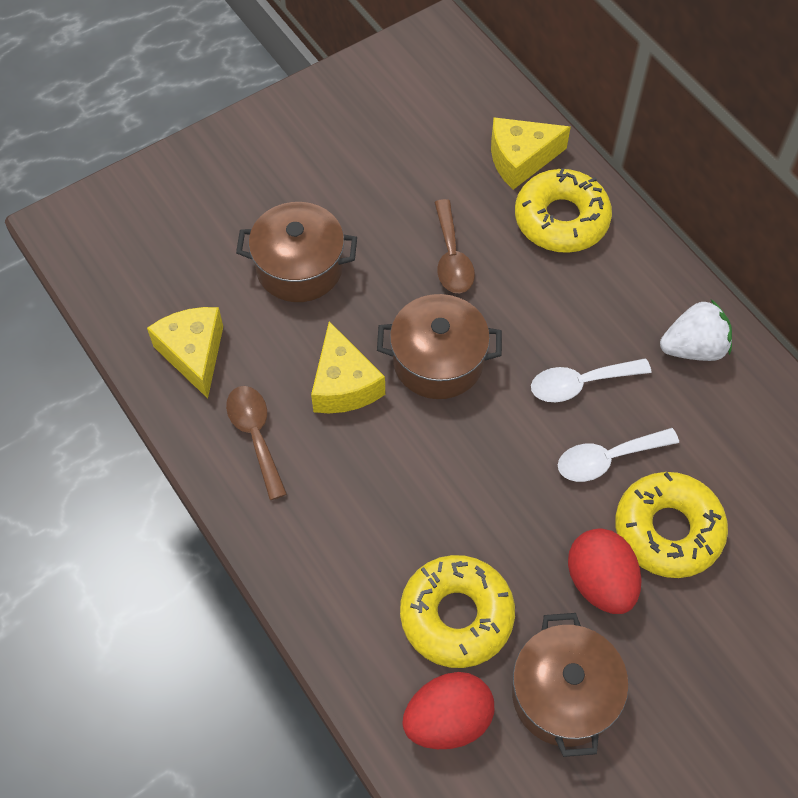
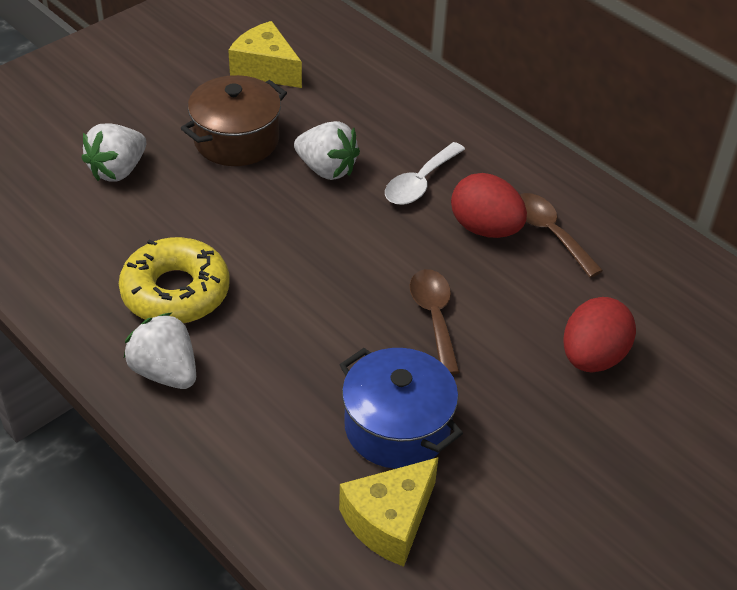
blue pot: 0 -> 1
brown pot: 3 -> 1
white spoon: 2 -> 1
white strawberry: 1 -> 3
yellow cheese: 3 -> 2
yellow donut: 3 -> 1

